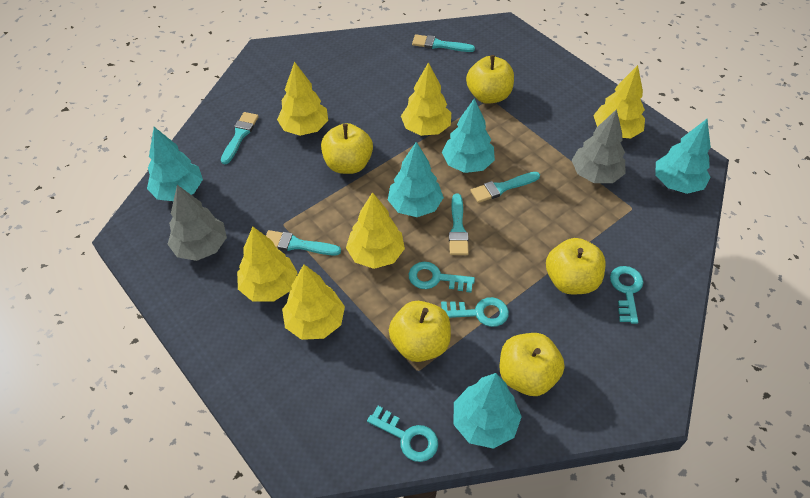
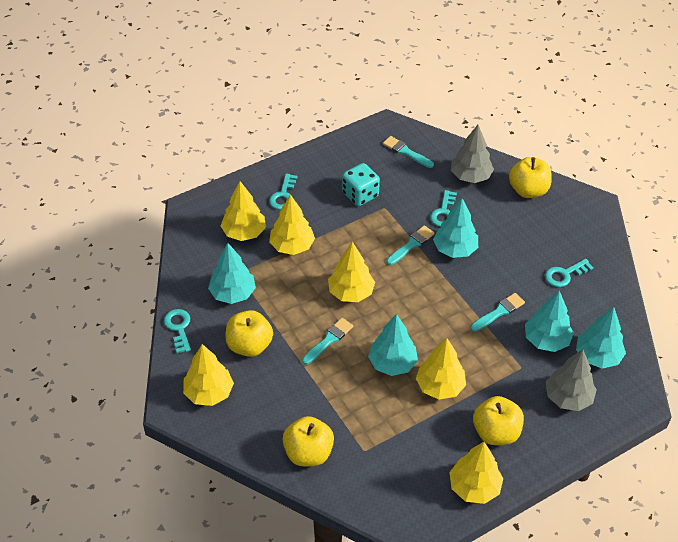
turquoise brush: 5 -> 4
turquoise dice: 0 -> 1
yellow apple: 5 -> 4

